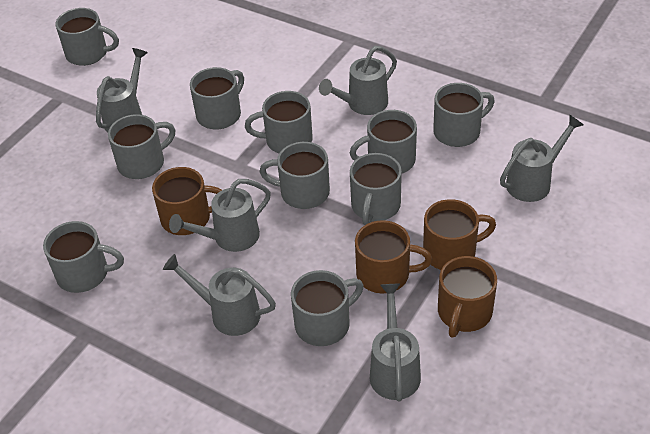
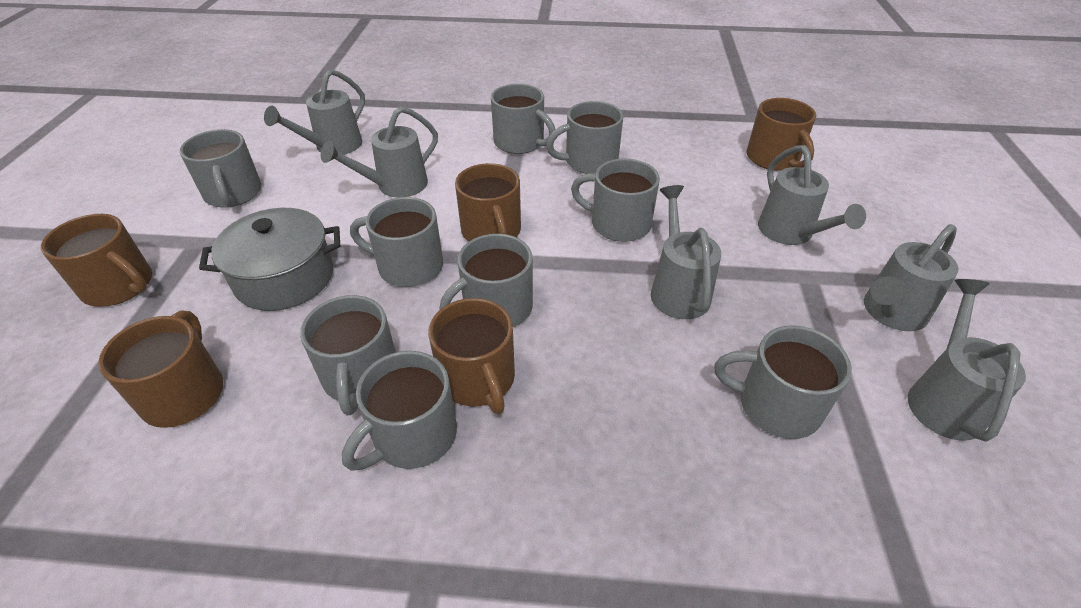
brown mug: 4 -> 5
grey mug: 10 -> 9
grey pot: 0 -> 1

